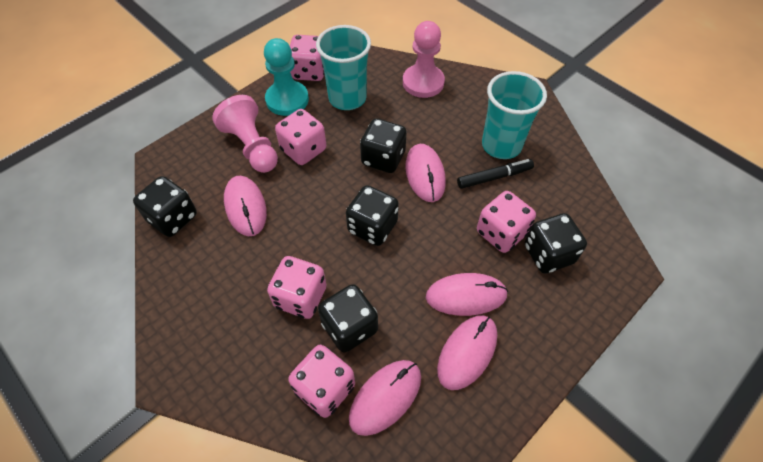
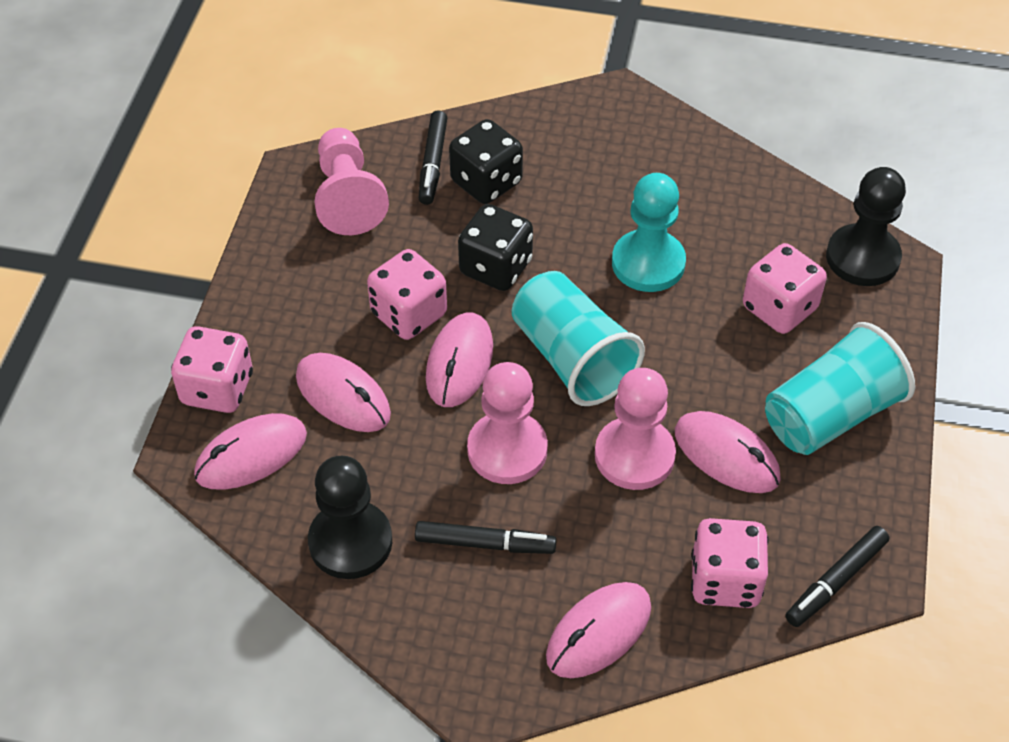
black dice: 5 -> 2
black marker: 1 -> 3
black pawn: 0 -> 2
pink dice: 5 -> 4
pink pawn: 2 -> 3

